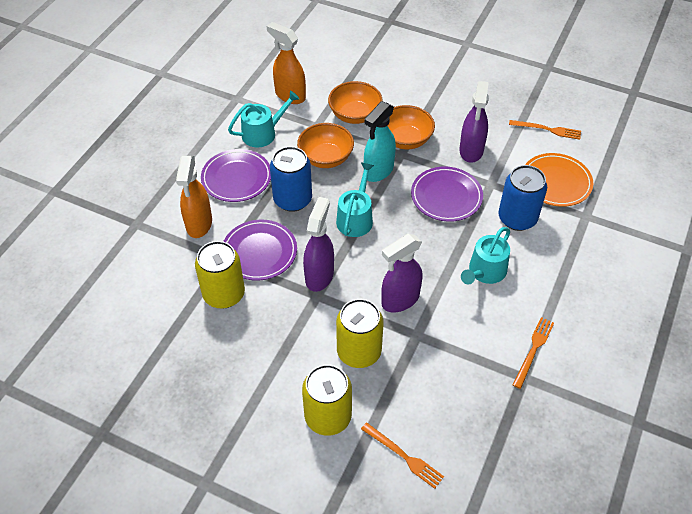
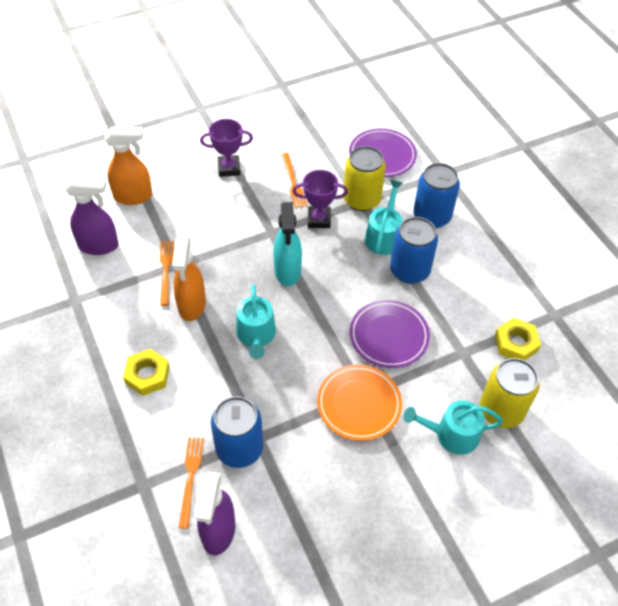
blue can: 2 -> 3
orange bowl: 3 -> 0
purple plate: 3 -> 2
purple spray bottle: 3 -> 2
purple trophy: 0 -> 2
yellow can: 3 -> 2
yellow nut: 0 -> 2

